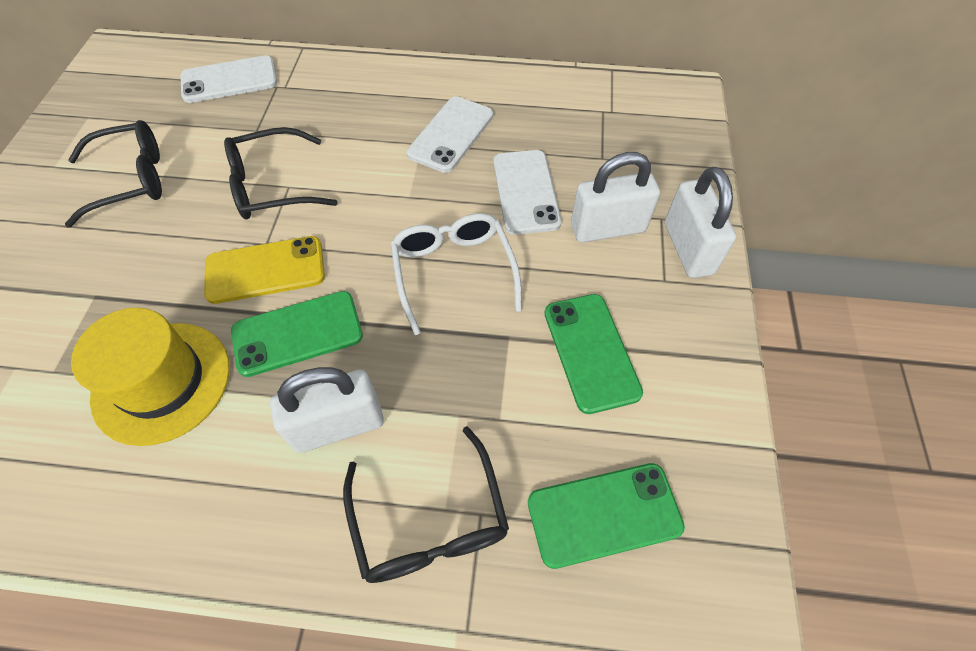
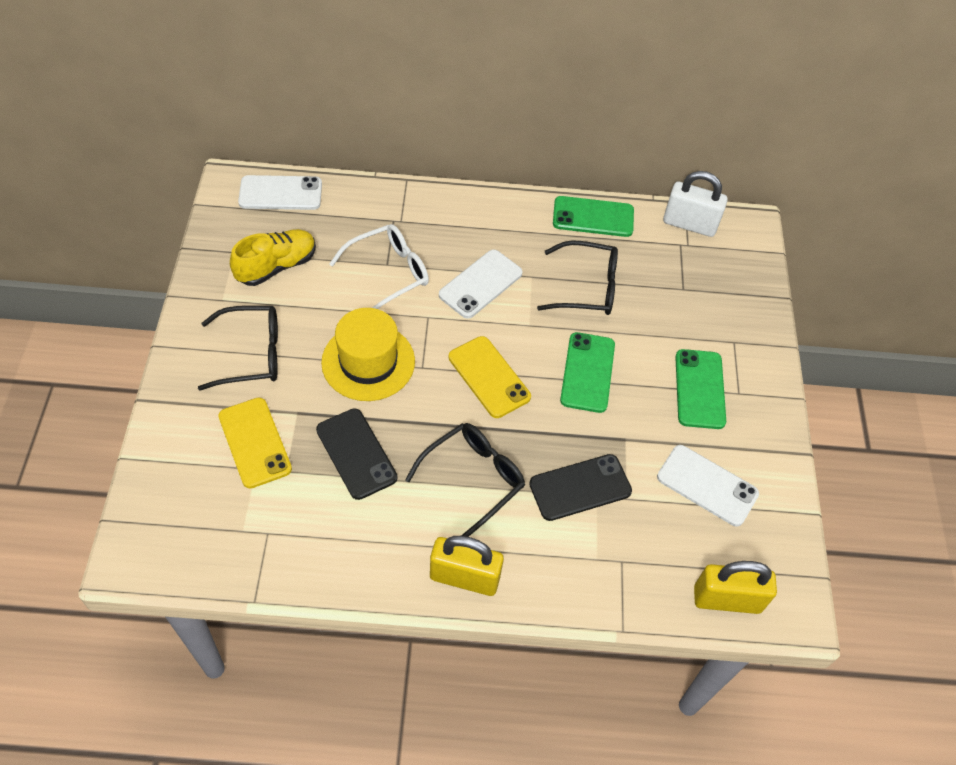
black phone: 0 -> 2
white padlock: 3 -> 1
yellow padlock: 0 -> 2
yellow phone: 1 -> 2
yellow shoe: 0 -> 1

